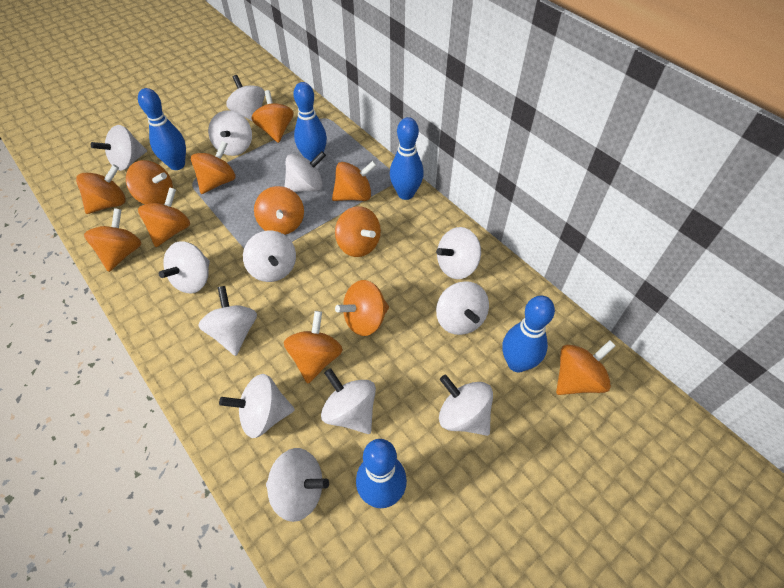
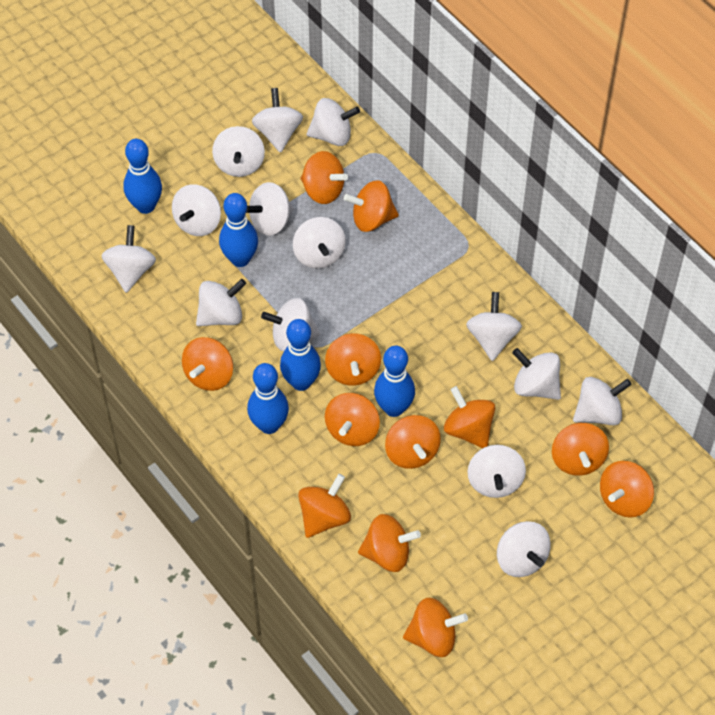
white spinning top: 13 -> 14

